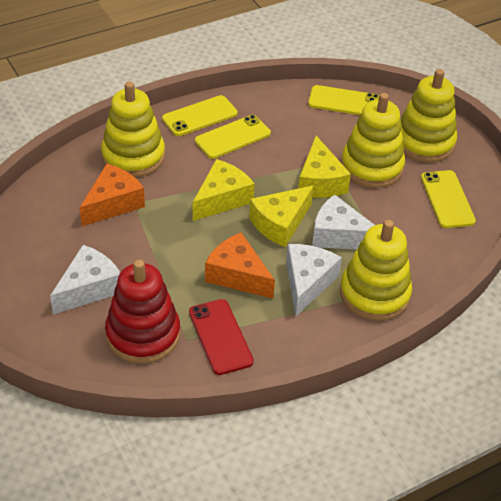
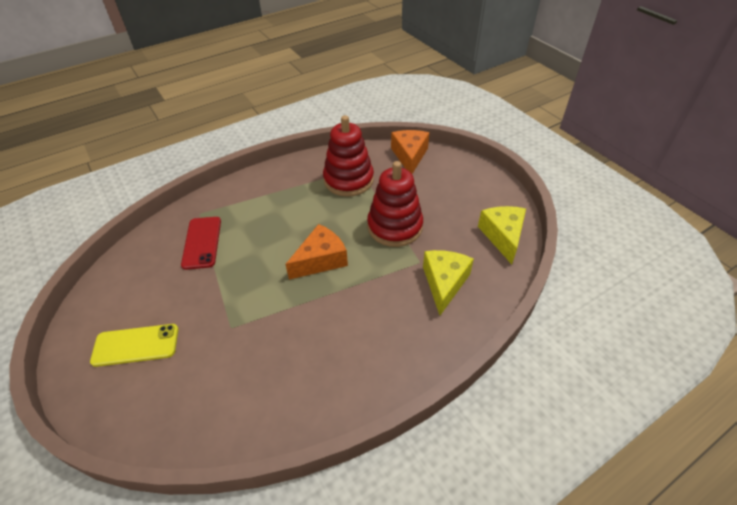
red stacking toy: 1 -> 2
white cheese: 3 -> 0
yellow cheese: 3 -> 2
yellow phone: 4 -> 1
yellow stacking toy: 4 -> 0

